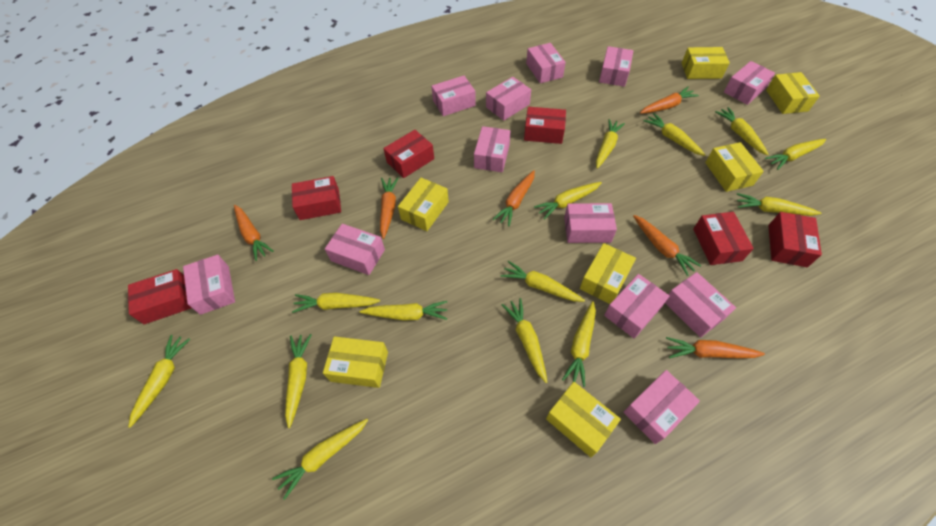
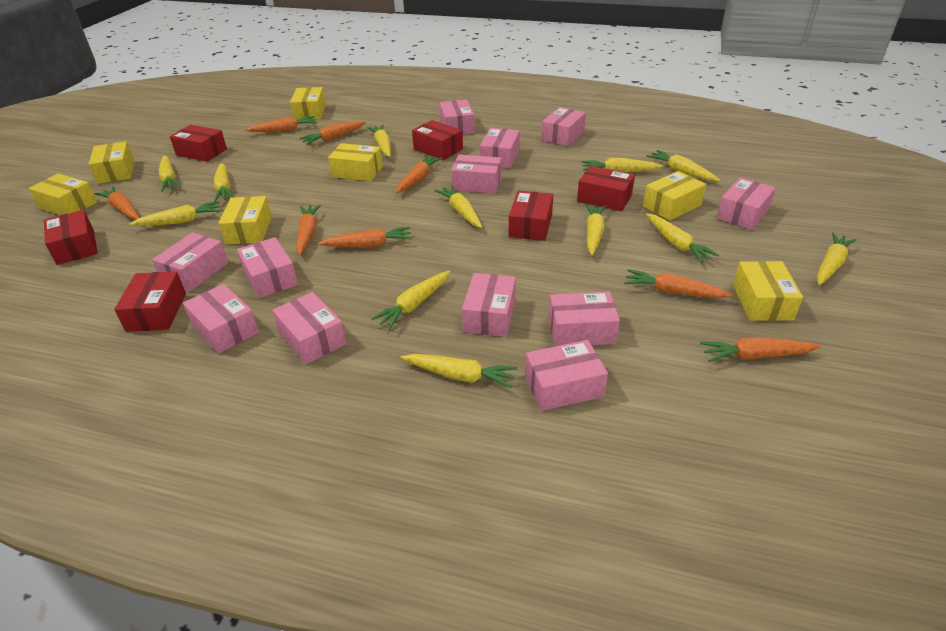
orange carrot: 6 -> 8
yellow carrot: 14 -> 12

